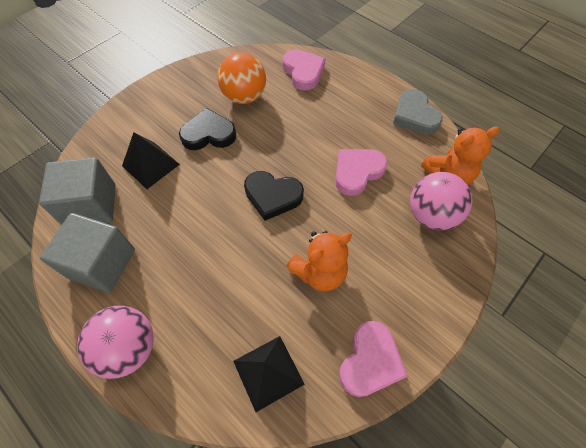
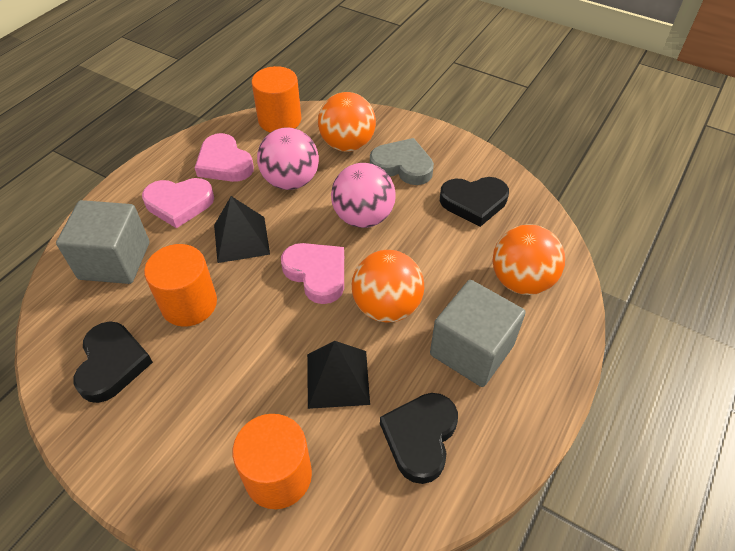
black heart: 2 -> 3
orange ball: 1 -> 3
orange cylinder: 0 -> 3
orange teddy bear: 2 -> 0

